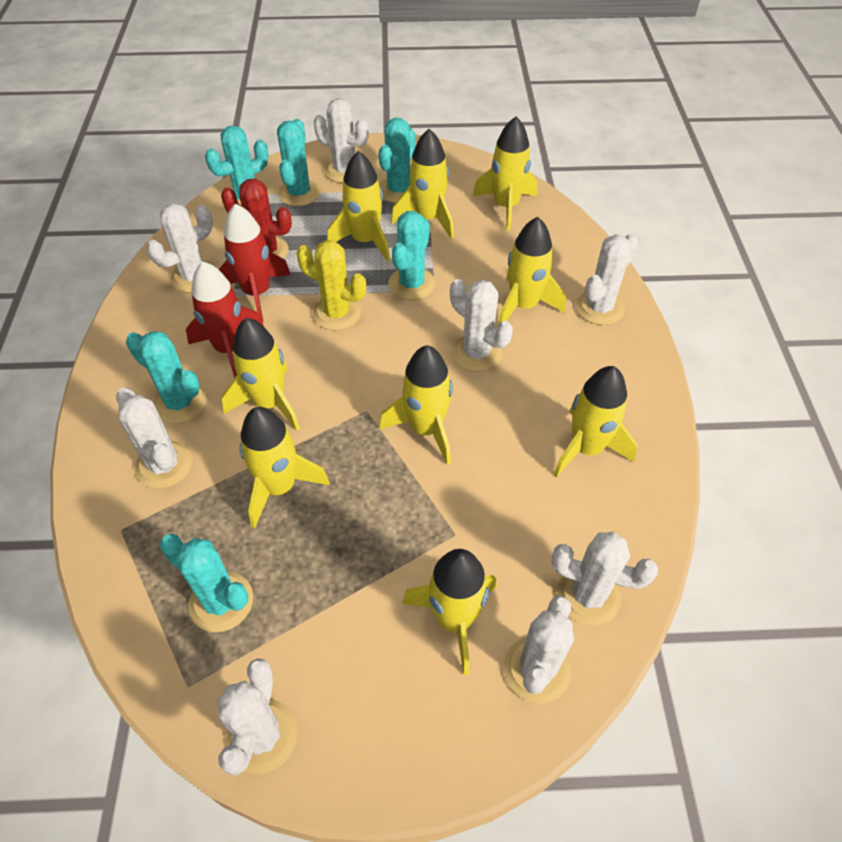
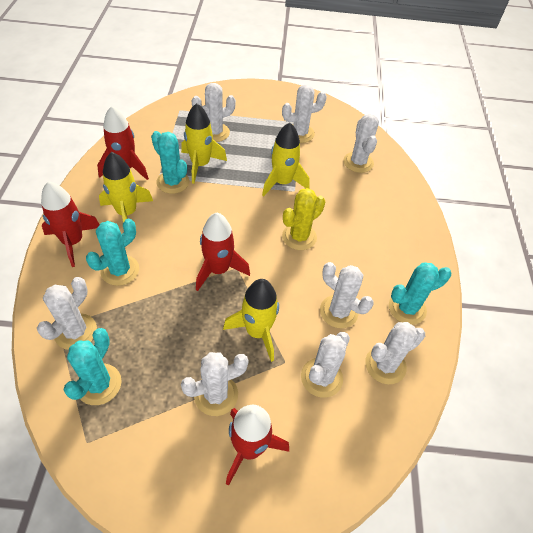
red cactus: 1 -> 0
red rocket: 2 -> 4
turquoise cactus: 6 -> 4
yellow rocket: 9 -> 4

